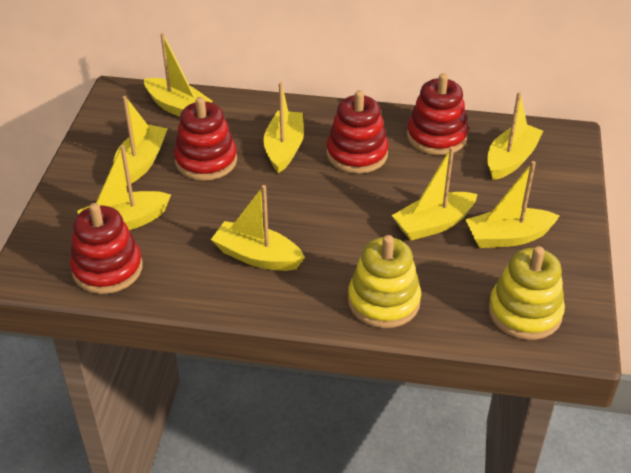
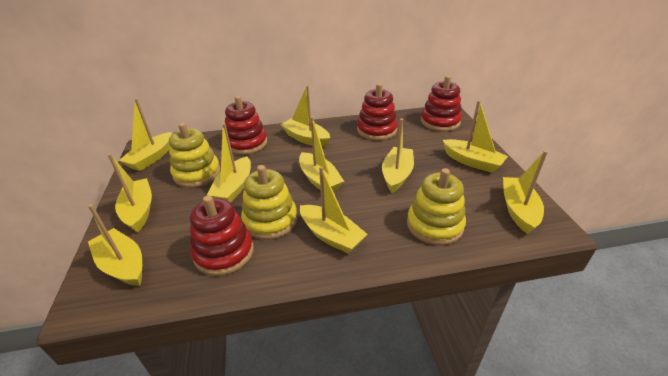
yellow boat: 8 -> 10
yellow stacking toy: 2 -> 3

